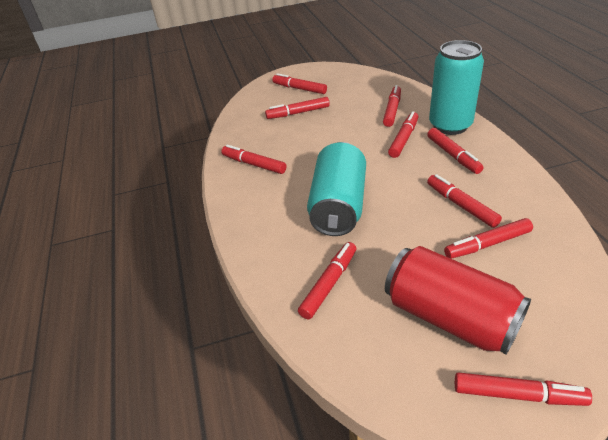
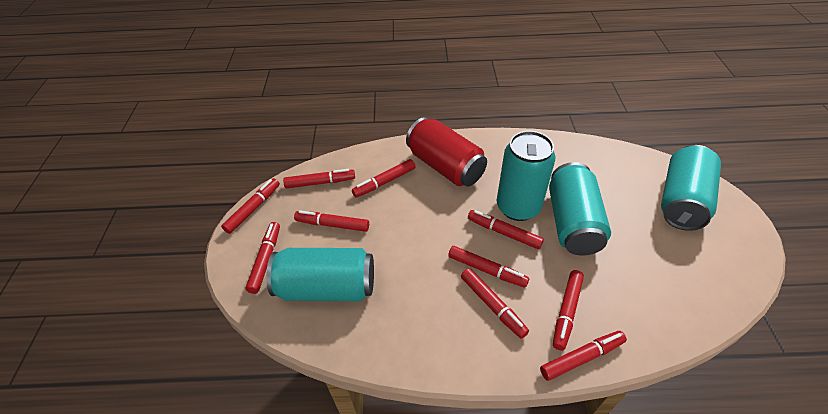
turquoise can: 2 -> 4

